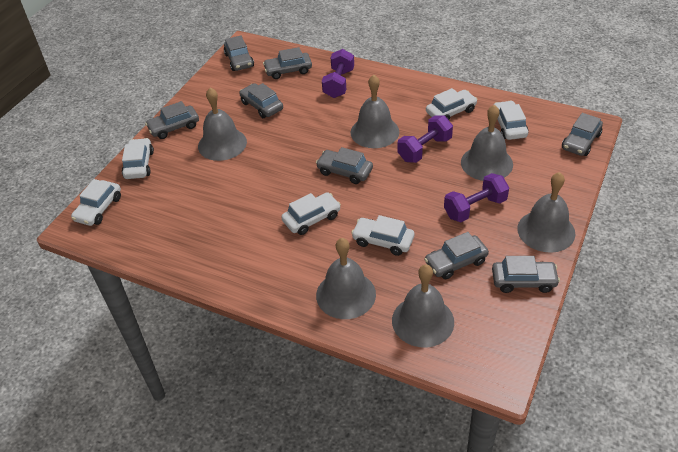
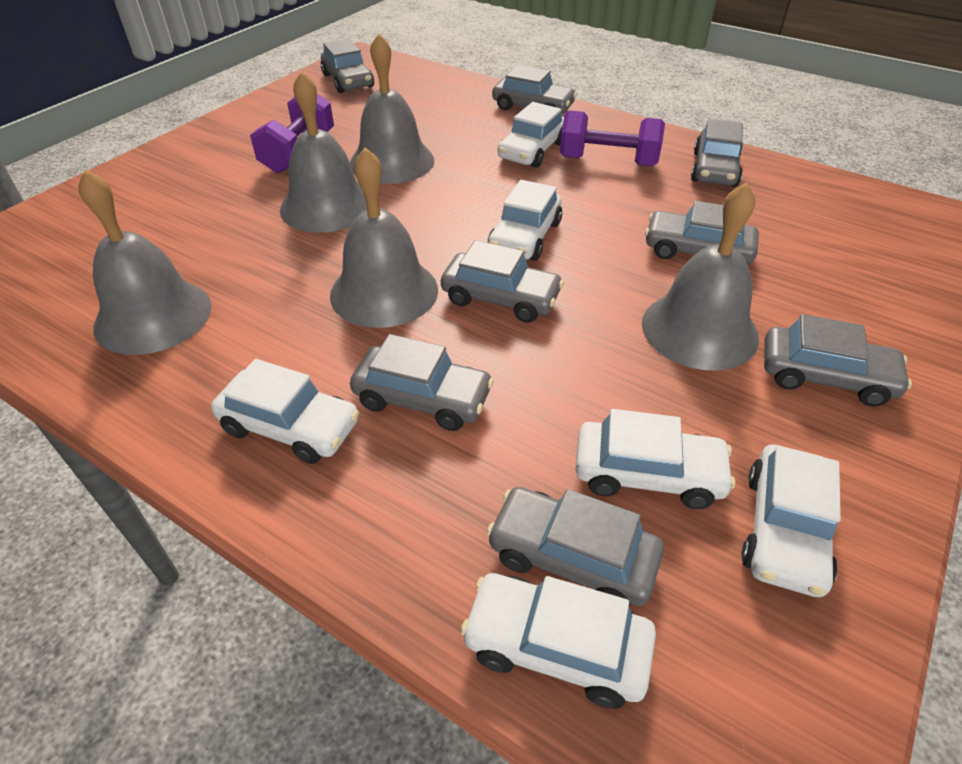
grey bell: 6 -> 5
purple dumbbell: 3 -> 2

